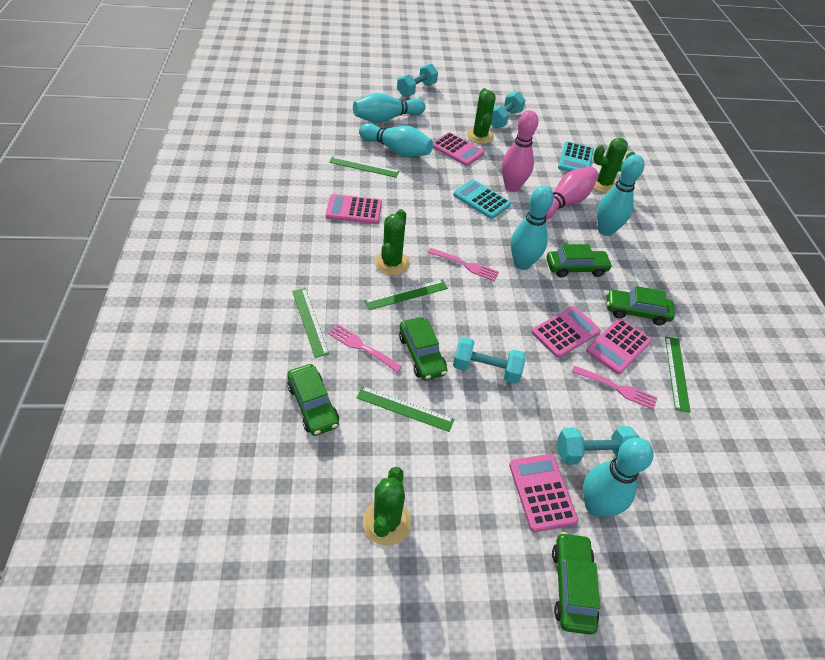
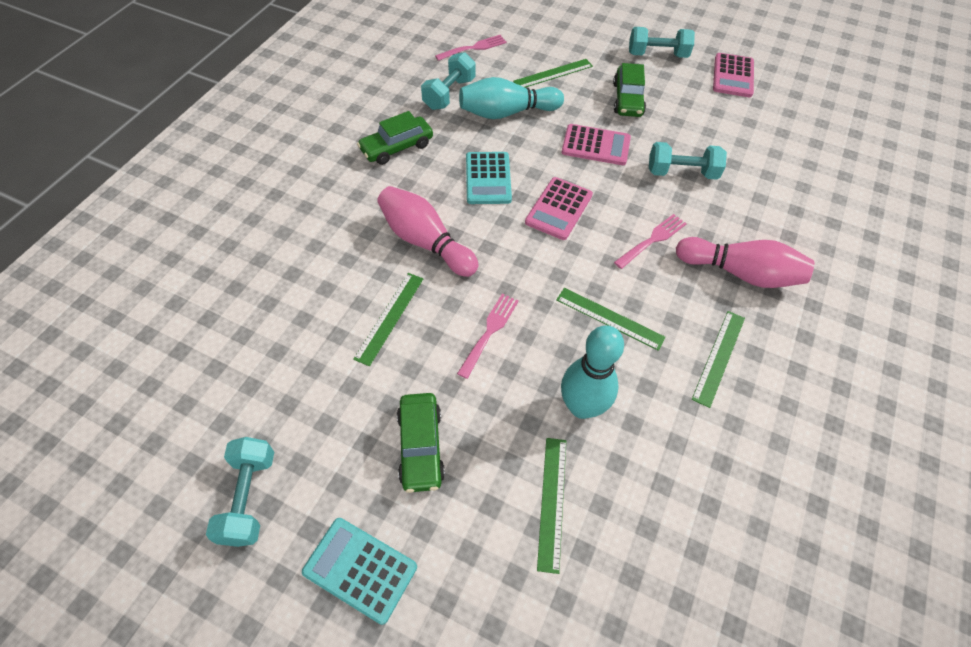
green cactus: 4 -> 0
green car: 5 -> 3
pink calculator: 5 -> 3
turquoise bowling pin: 5 -> 2

